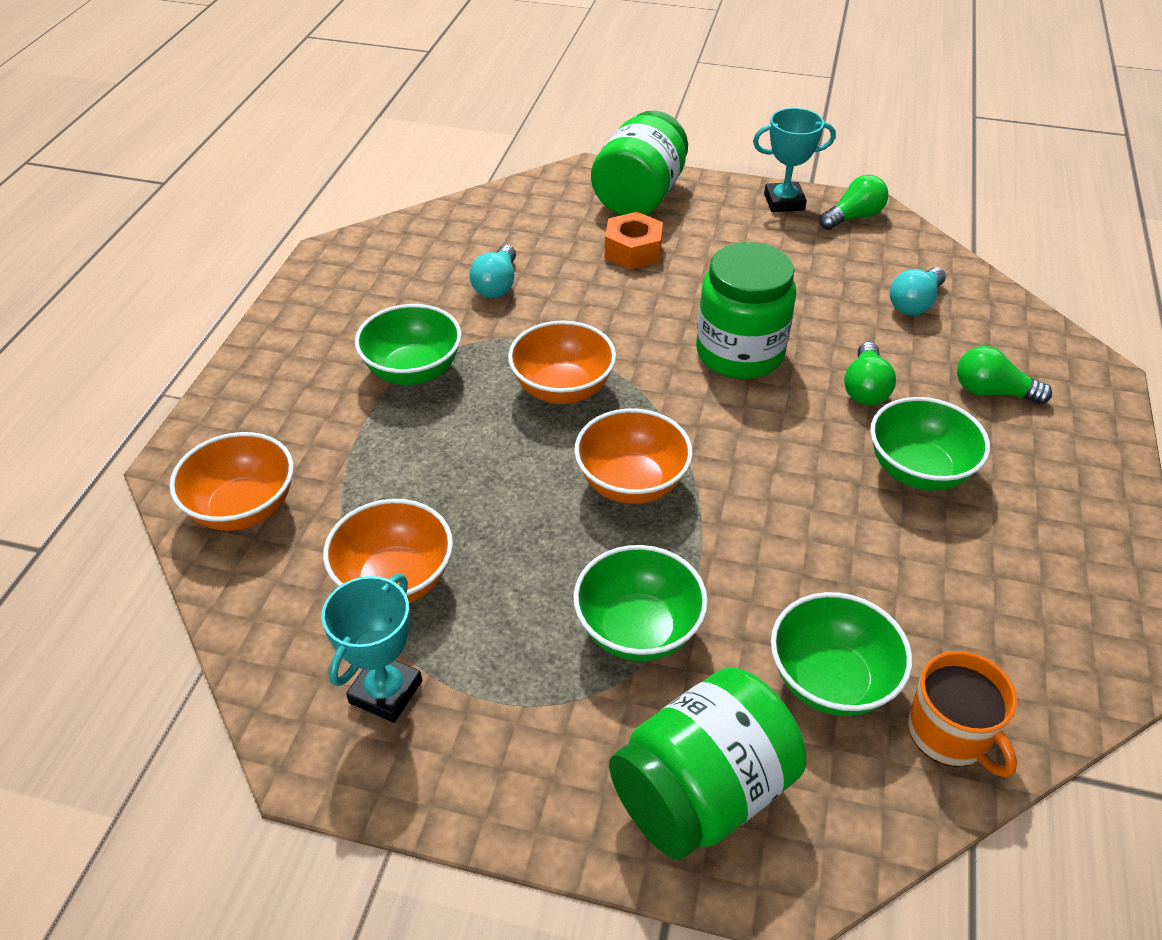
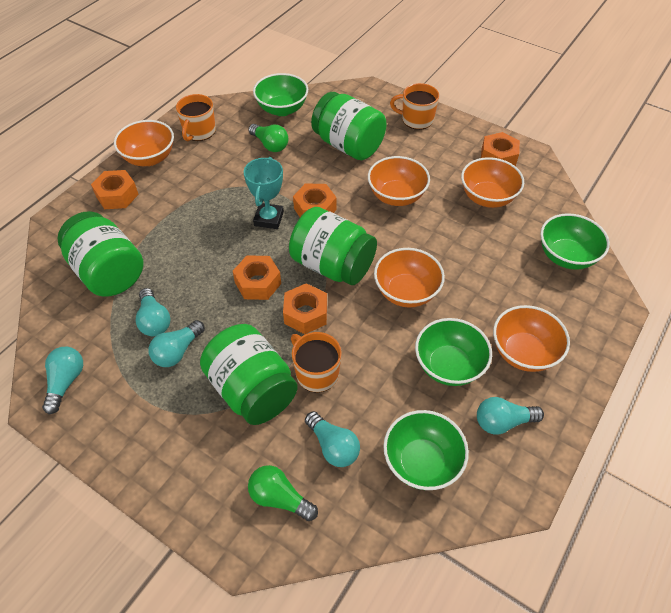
green jar: 3 -> 4
green light bulb: 3 -> 2
orange bowl: 4 -> 5
orange mug: 1 -> 3
orange nut: 1 -> 5
turquoise light bulb: 2 -> 5
turquoise trophy: 2 -> 1

